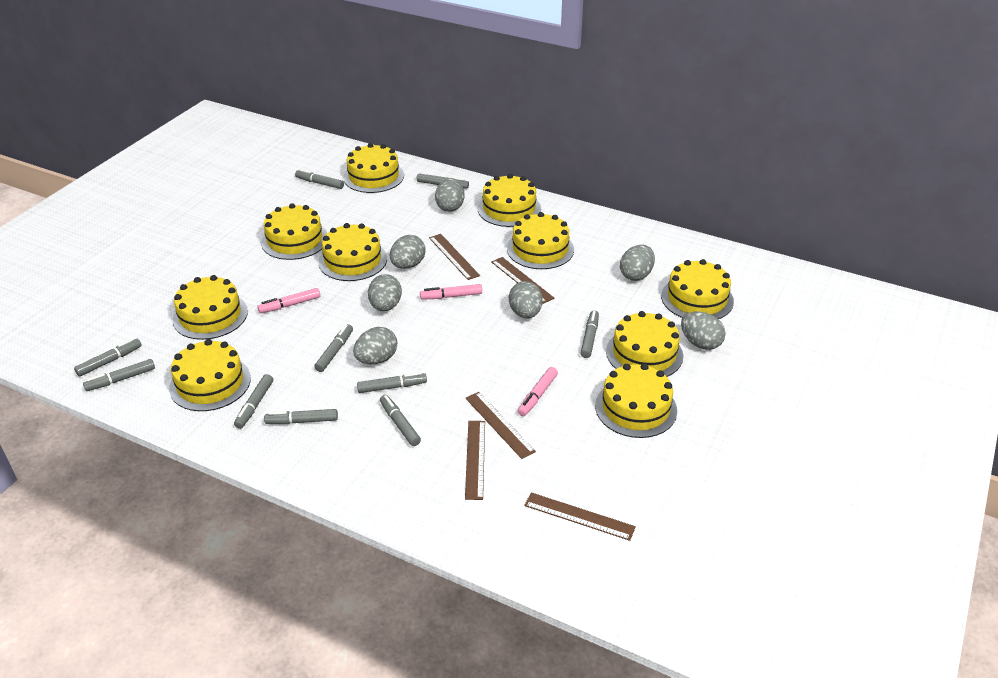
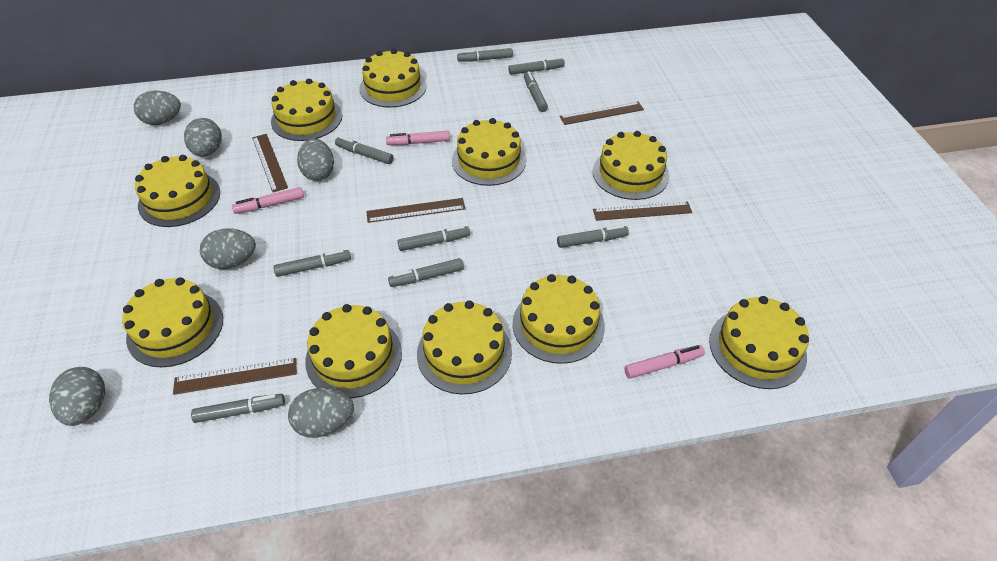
grey egg: 7 -> 6
grey marker: 10 -> 9

